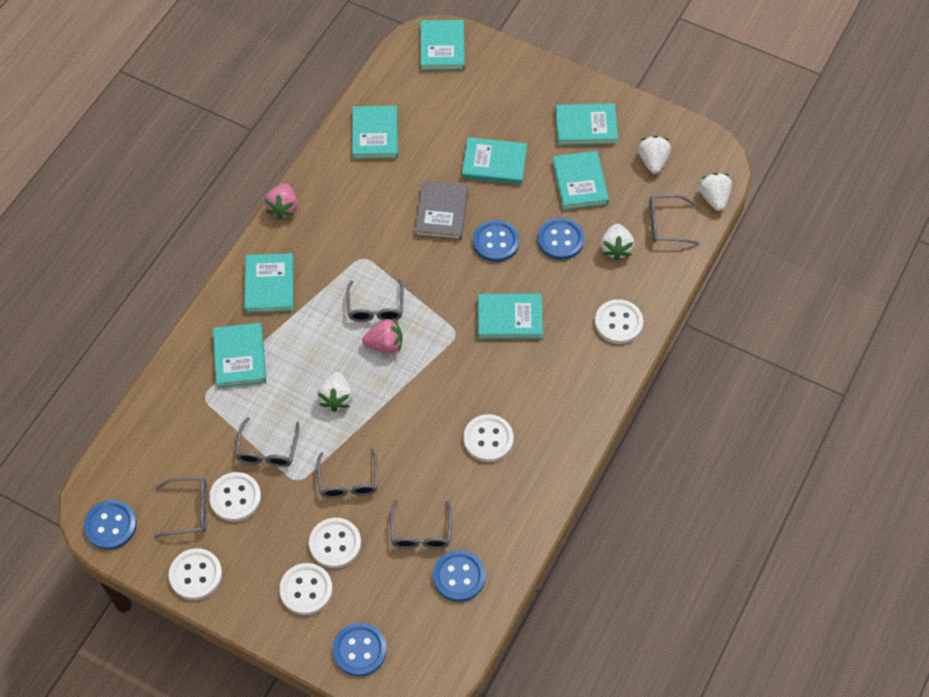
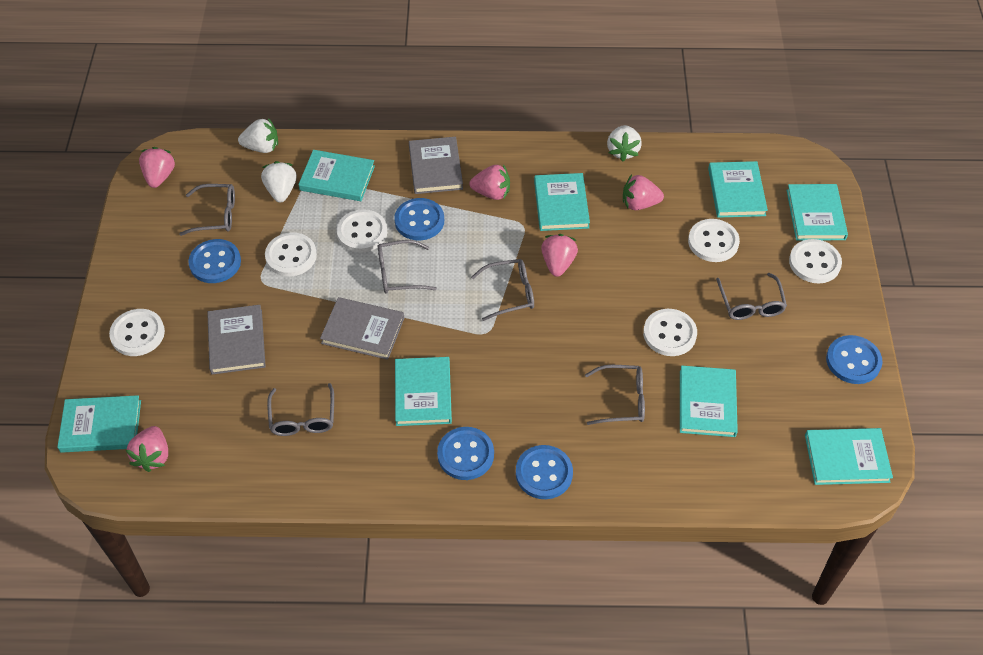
grey book: 1 -> 3
pink strawberry: 2 -> 5
white strawberry: 4 -> 3

